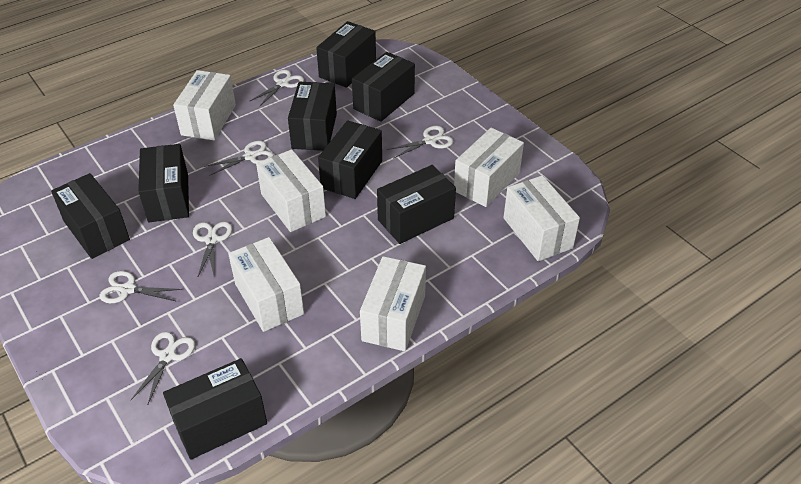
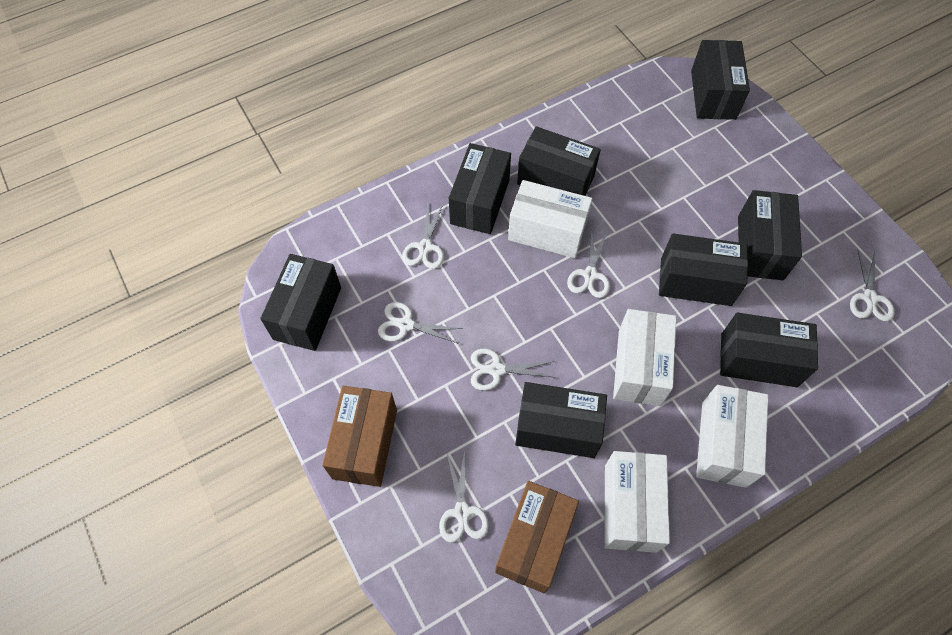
brown box: 0 -> 2
white box: 6 -> 4

